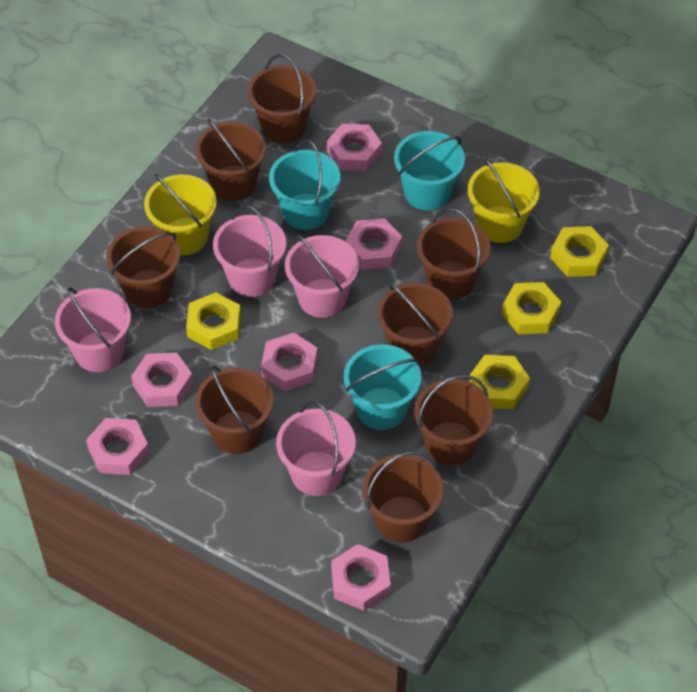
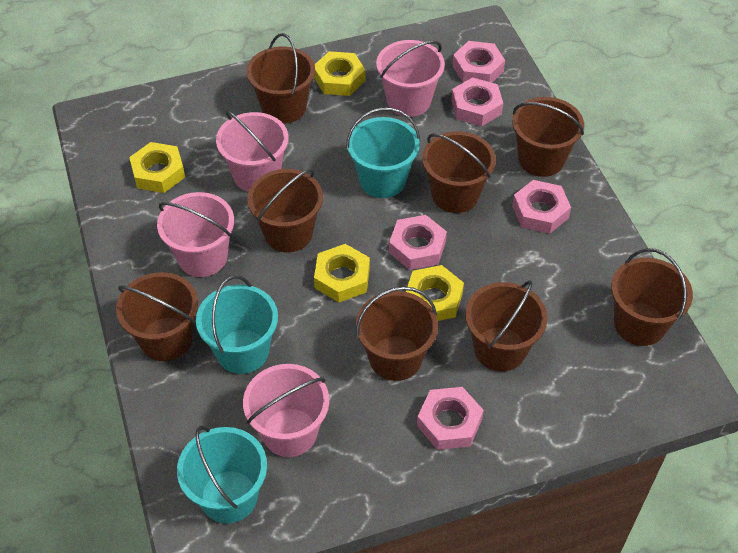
pink nut: 6 -> 5
yellow bucket: 2 -> 0

